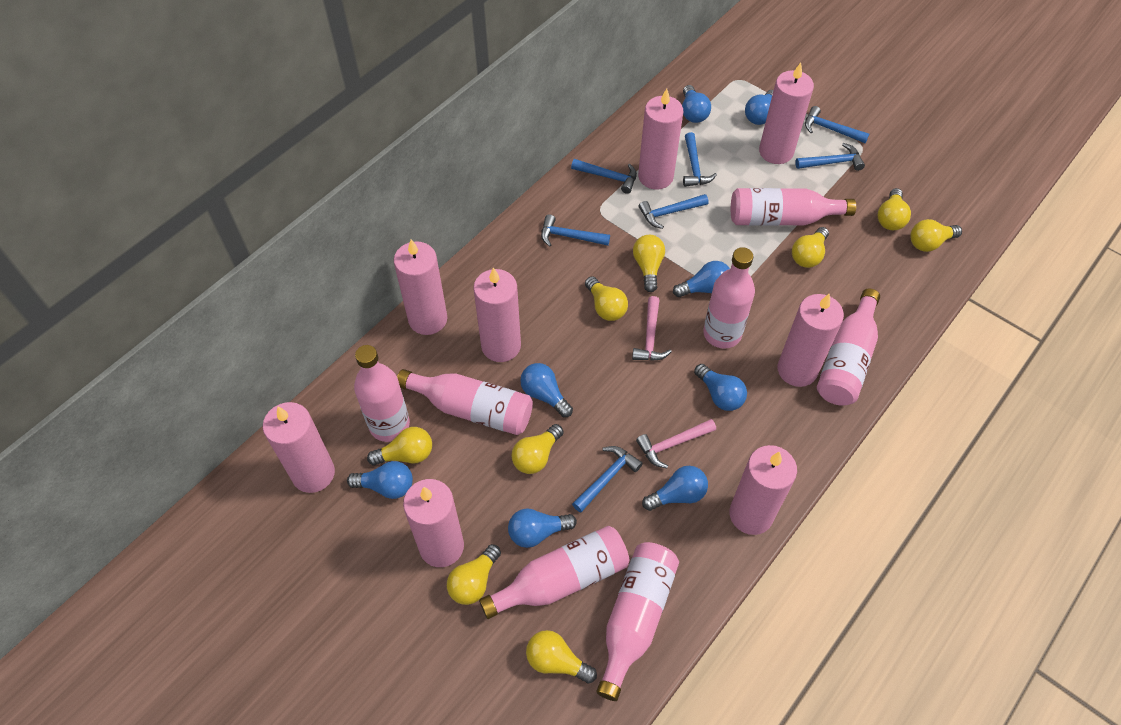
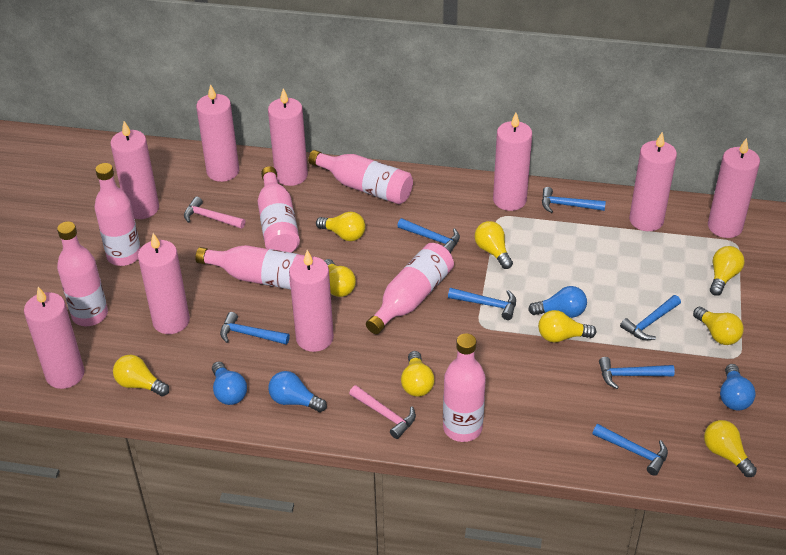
blue light bulb: 8 -> 4
pink candle: 8 -> 9

